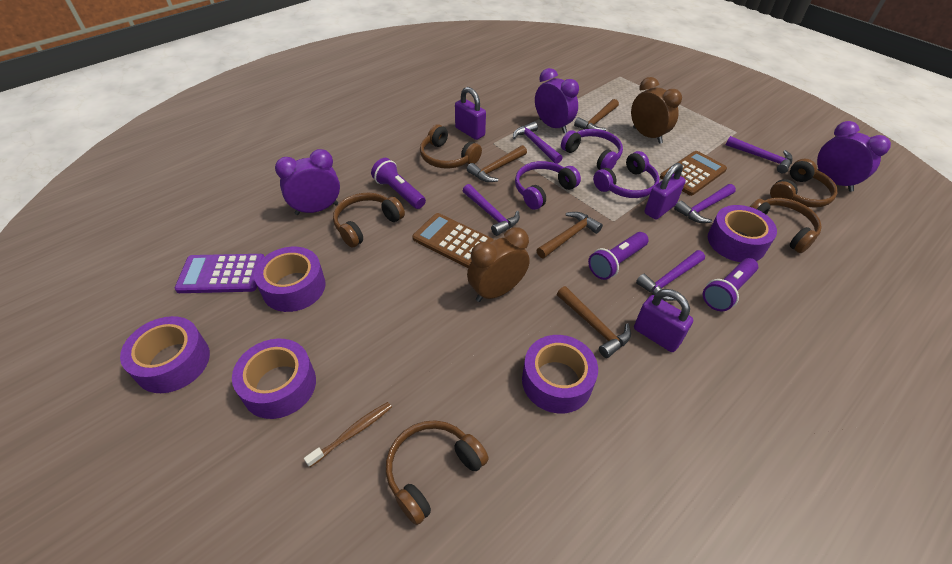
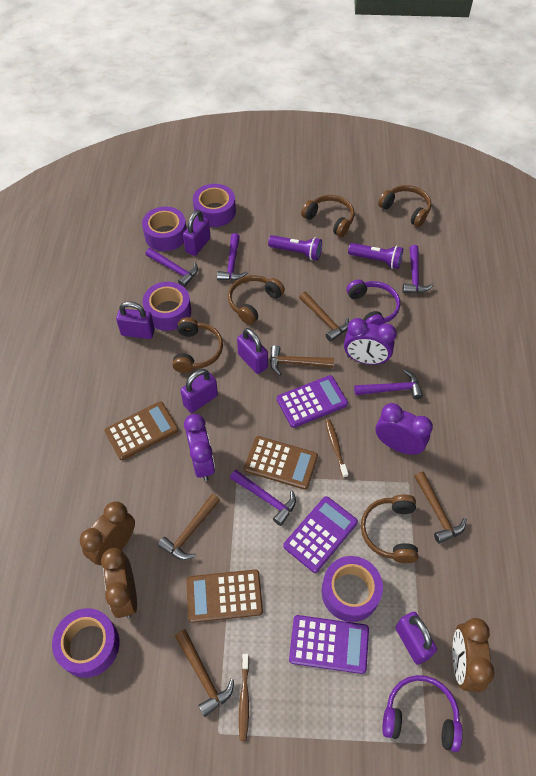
brown calculator: 2 -> 3
brown clock: 2 -> 3
brown hammer: 4 -> 5
brown toothbrush: 1 -> 2
purple calculator: 1 -> 3
purple flashlight: 3 -> 2
purple headphones: 3 -> 2
purple padlock: 3 -> 5

